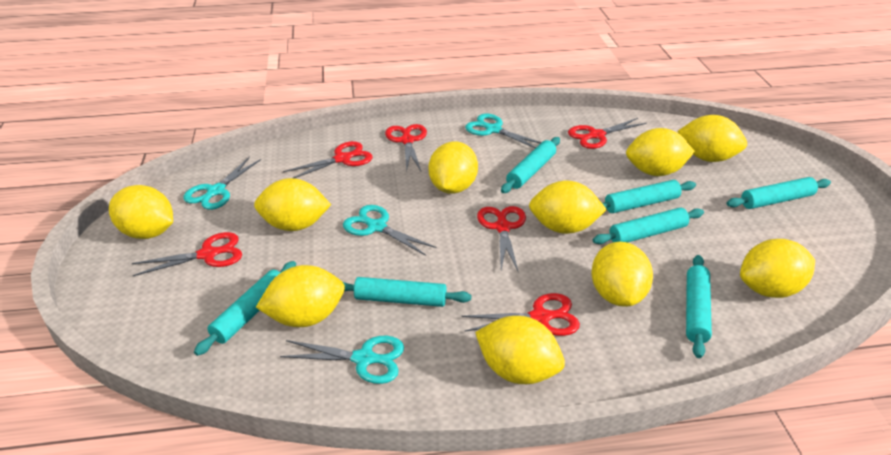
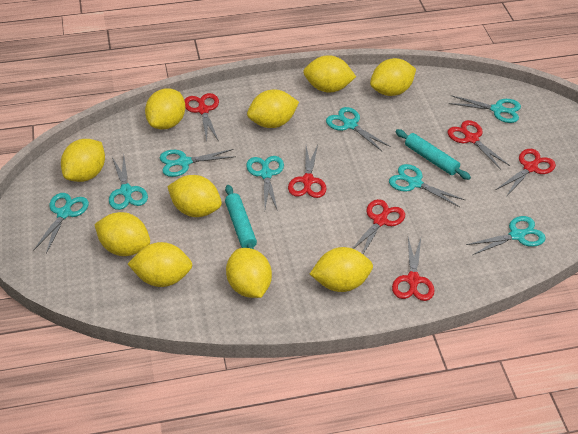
turquoise rolling pin: 7 -> 2
turquoise scissors: 4 -> 8

